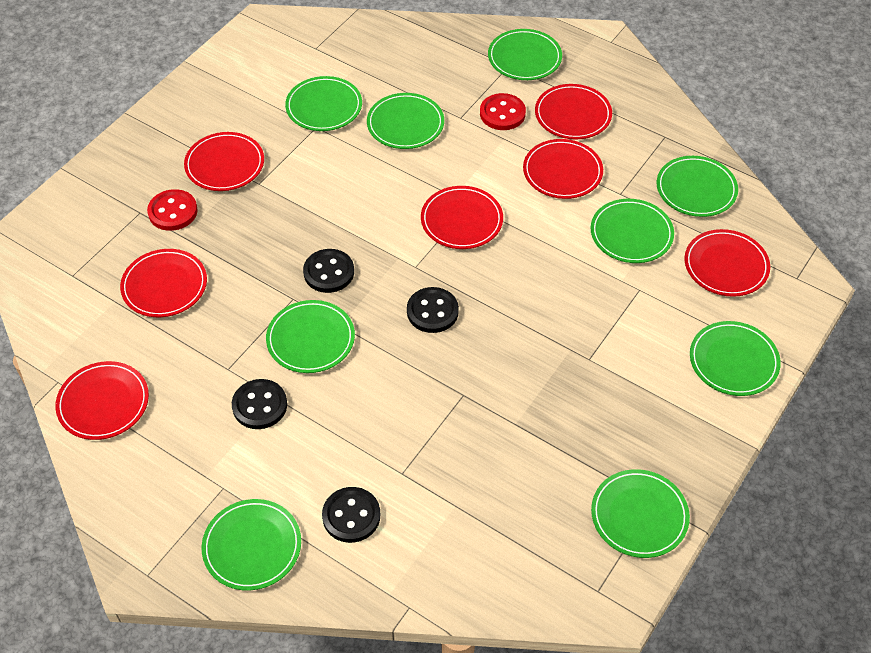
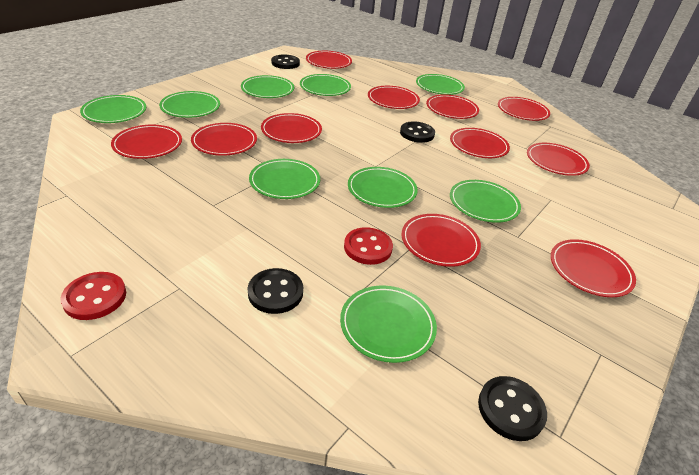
red plate: 7 -> 11

